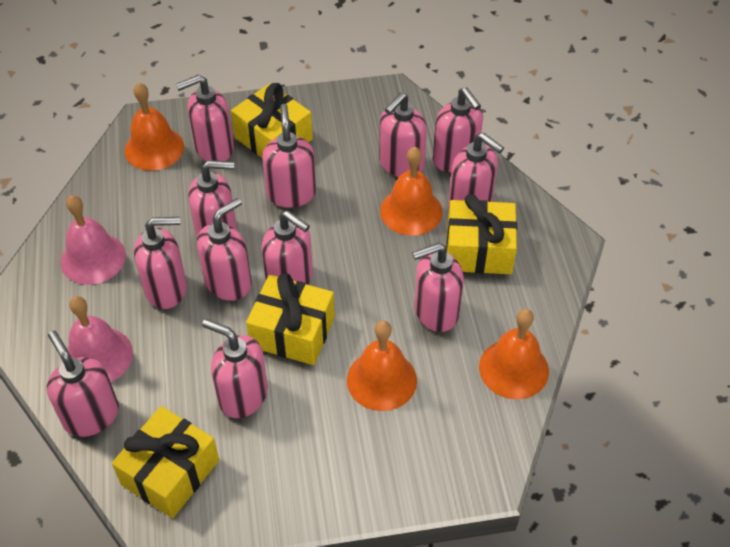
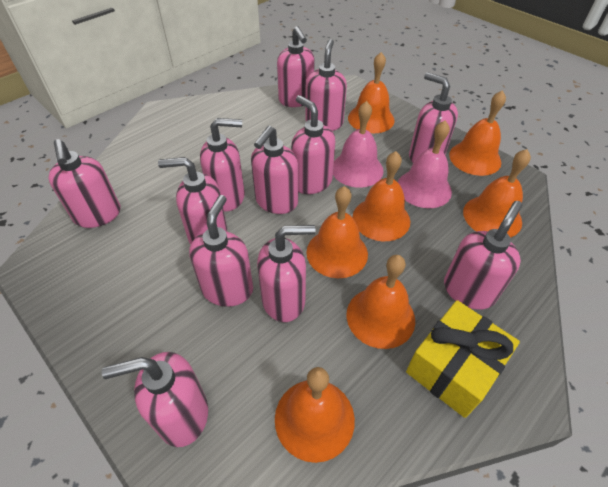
orange bell: 4 -> 7
yellow gift: 4 -> 1

